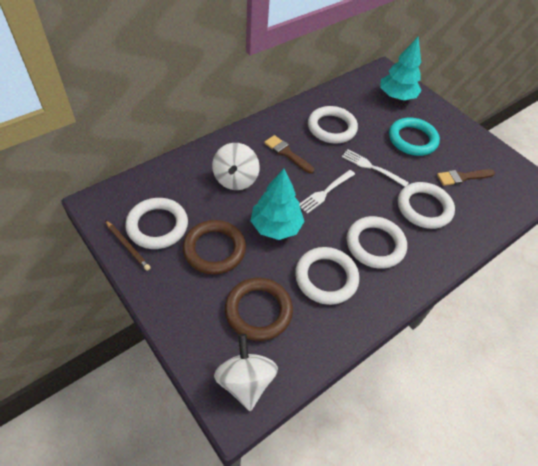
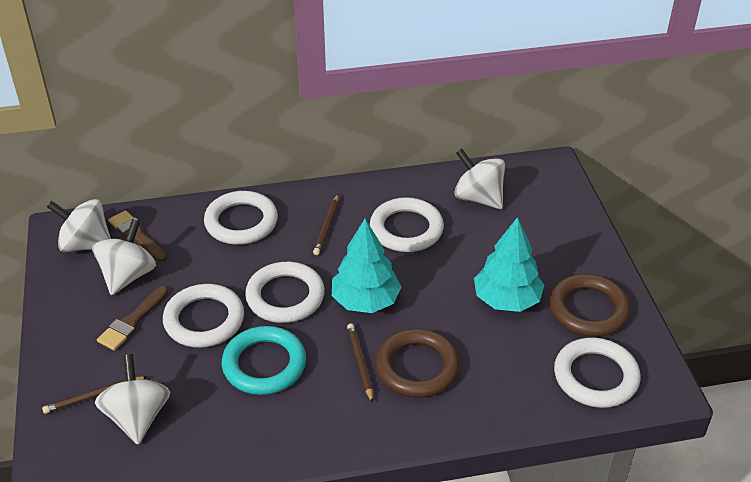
brown pencil: 1 -> 3
white fork: 2 -> 0
white spinning top: 2 -> 4

